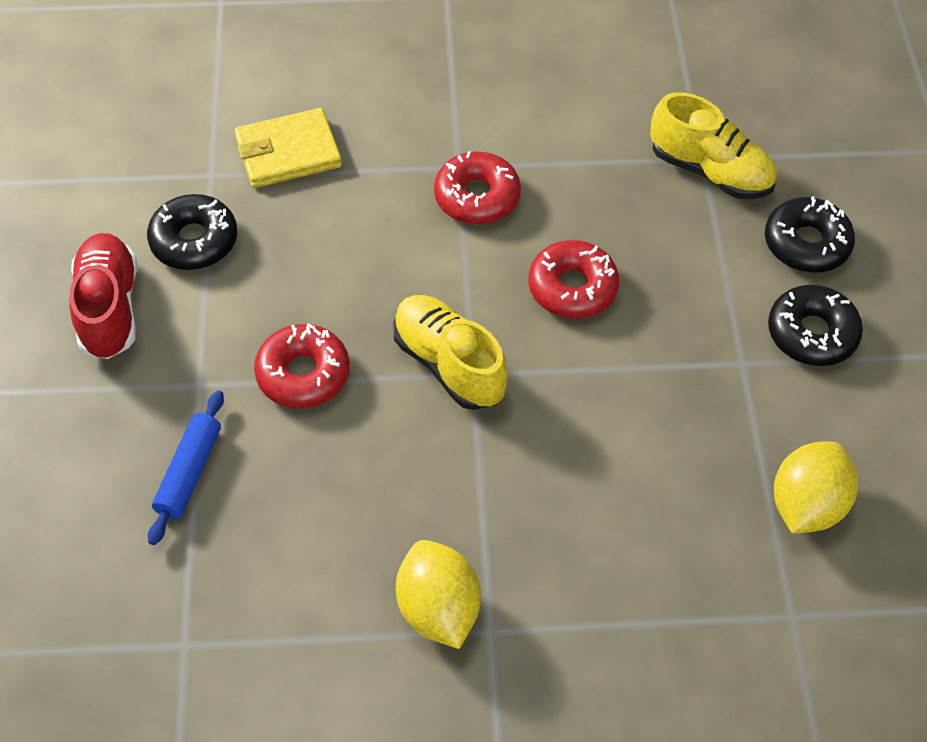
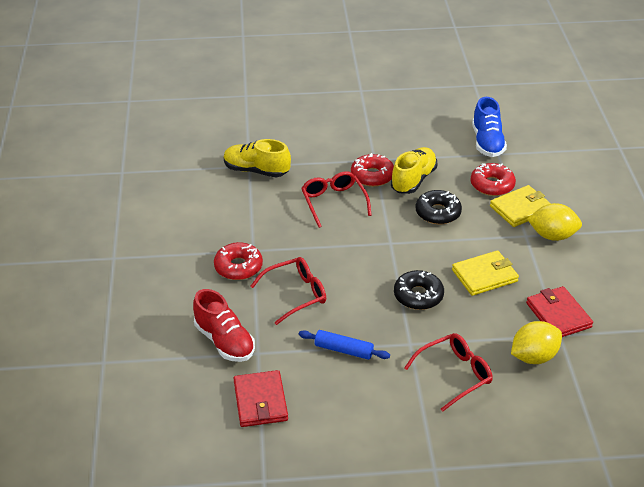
black donut: 3 -> 2
blue shoe: 0 -> 1
red glasses: 0 -> 3
red wallet: 0 -> 2
yellow wallet: 1 -> 2

